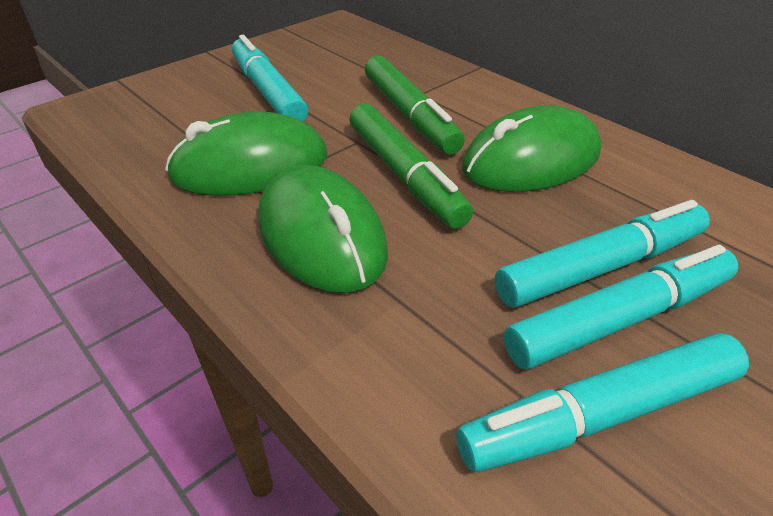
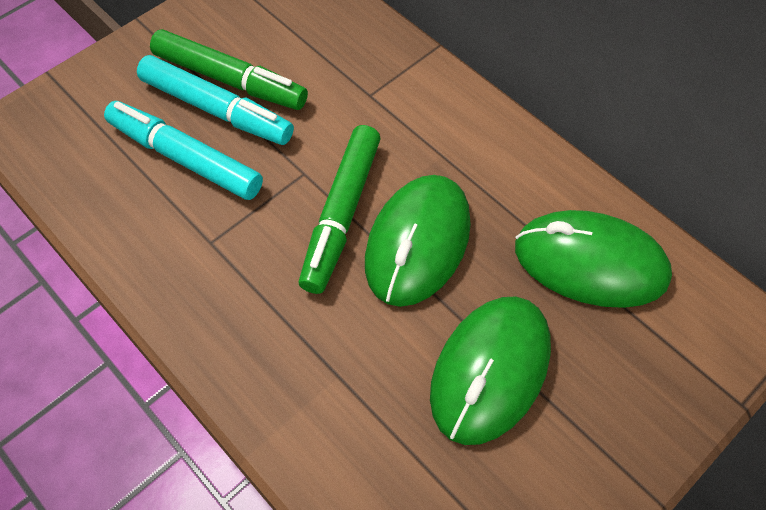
turquoise marker: 4 -> 2

